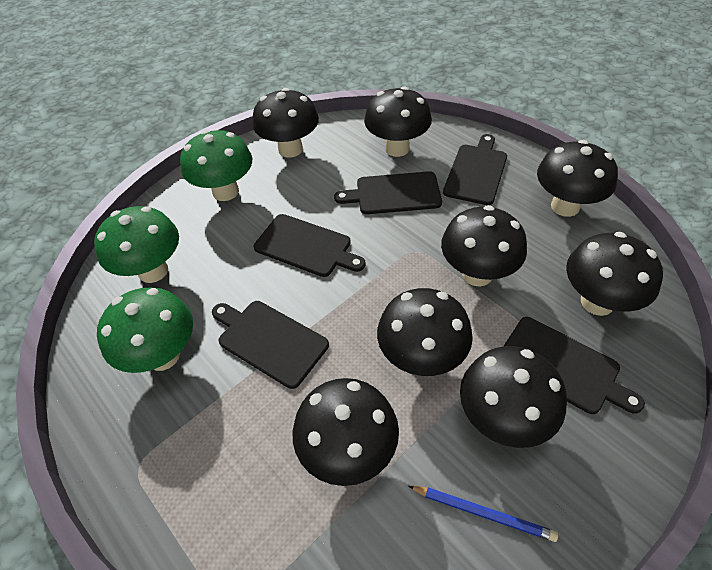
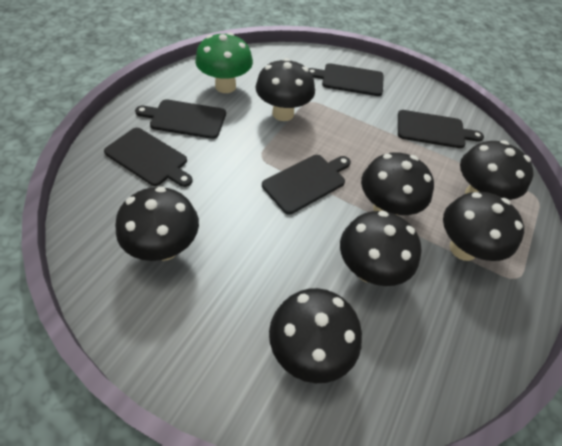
black mushroom: 8 -> 7
blue pencil: 1 -> 0
green mushroom: 3 -> 1

